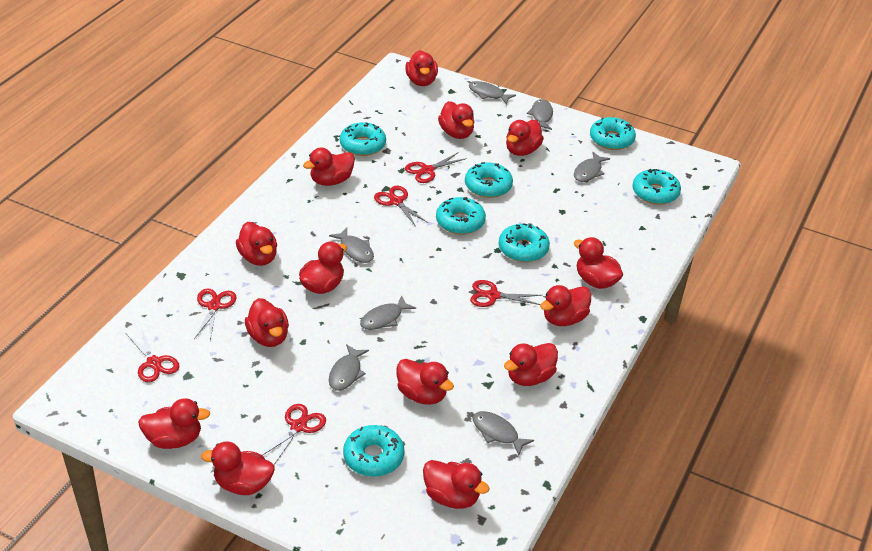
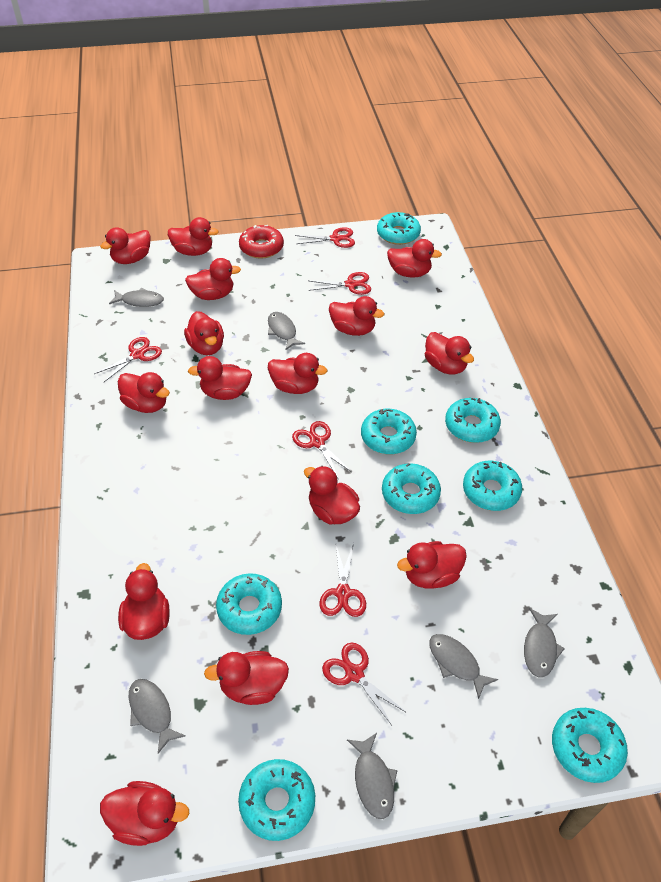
grey fish: 7 -> 6
red donut: 0 -> 1
red duck: 14 -> 15
turquoise donut: 7 -> 8

